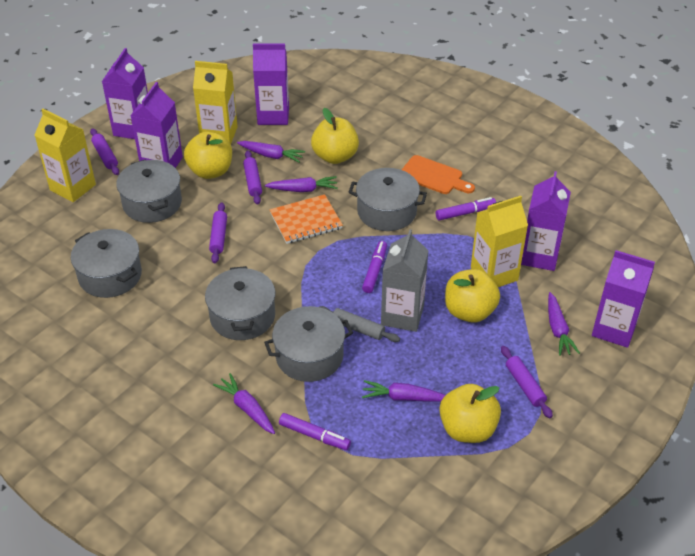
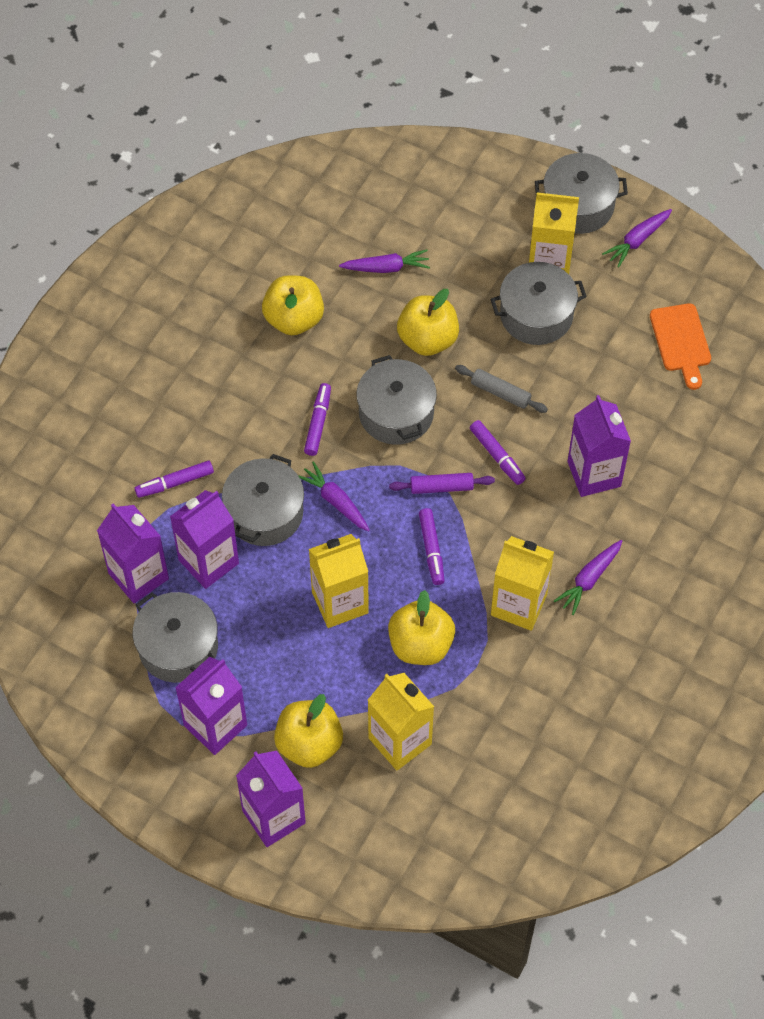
grey carton: 1 -> 0
orange notebook: 1 -> 0
purple carrot: 5 -> 4
purple marker: 3 -> 4
purple rolling pin: 4 -> 1
yellow carton: 3 -> 4

